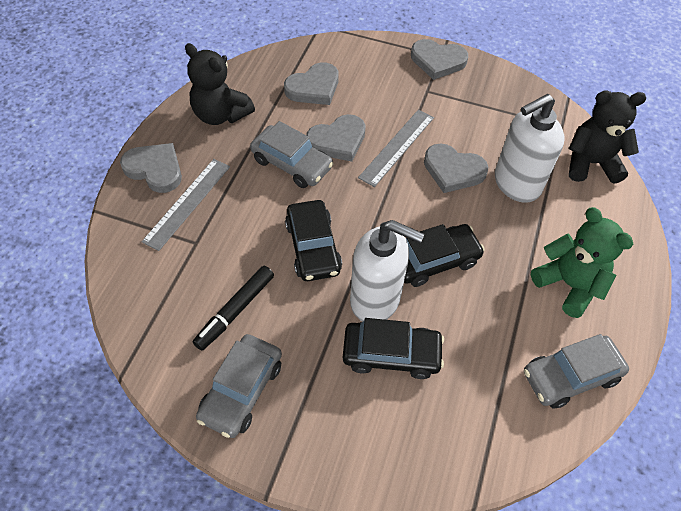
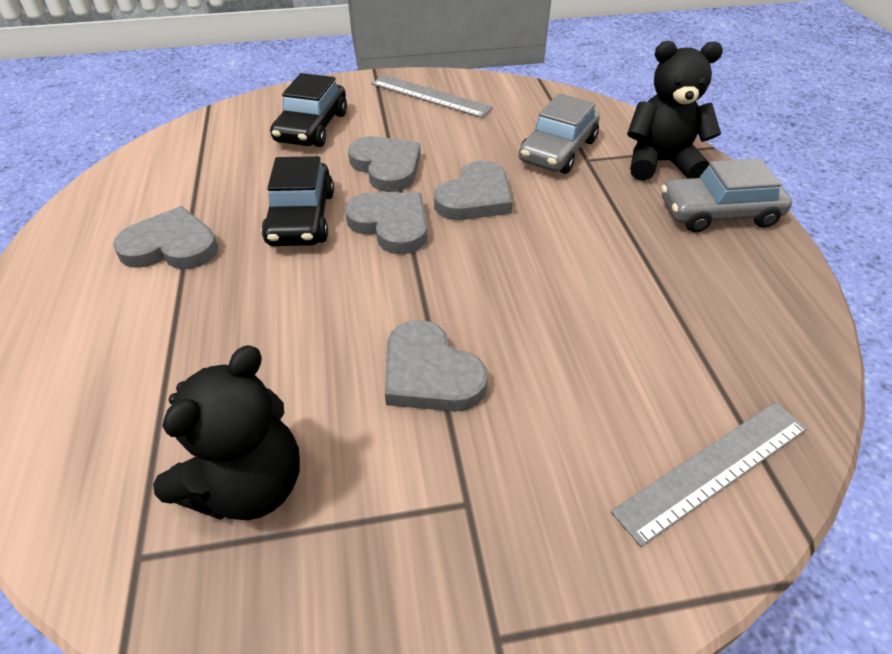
black car: 3 -> 2
black marker: 1 -> 0
green teddy bear: 1 -> 0
grey car: 3 -> 2
white soap dispenser: 2 -> 0

